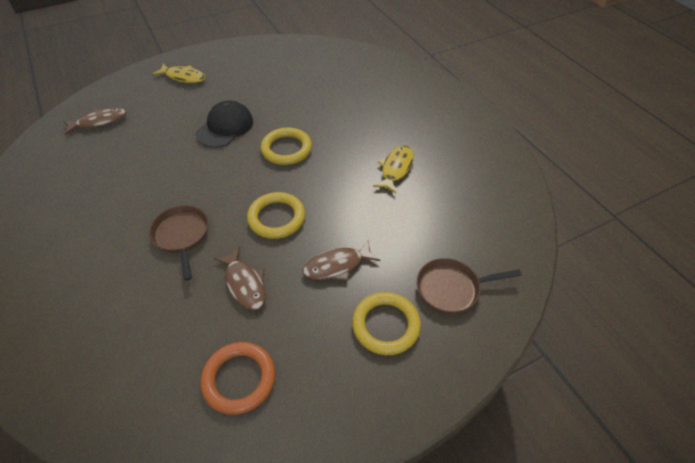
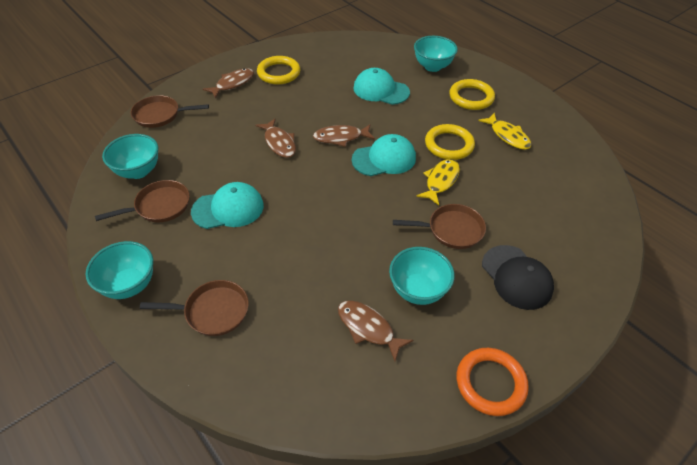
brown fish: 3 -> 4
brown pan: 2 -> 4
turquoise bowl: 0 -> 4
turquoise cap: 0 -> 3

